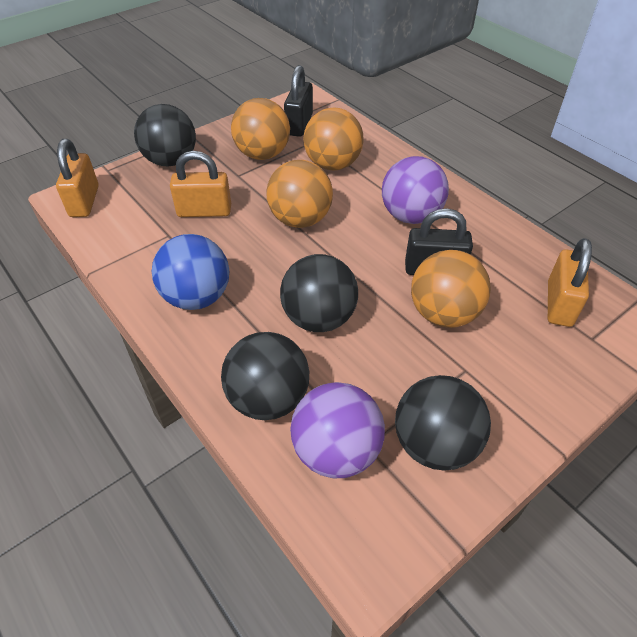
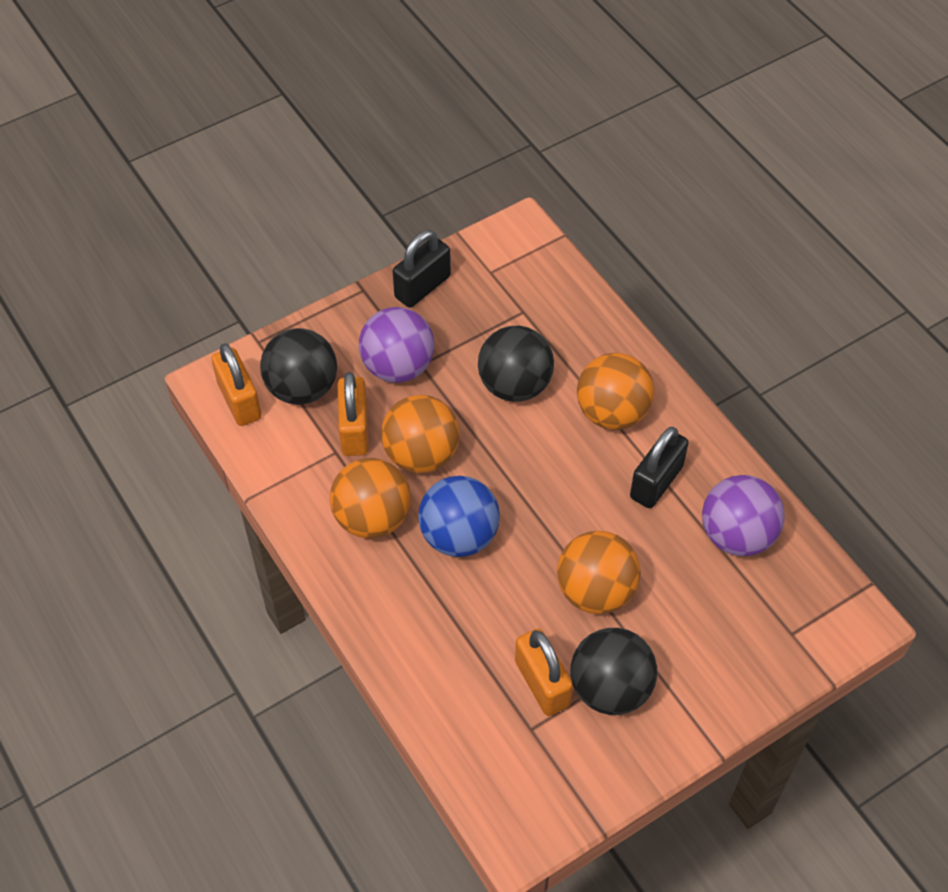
black ball: 4 -> 3

